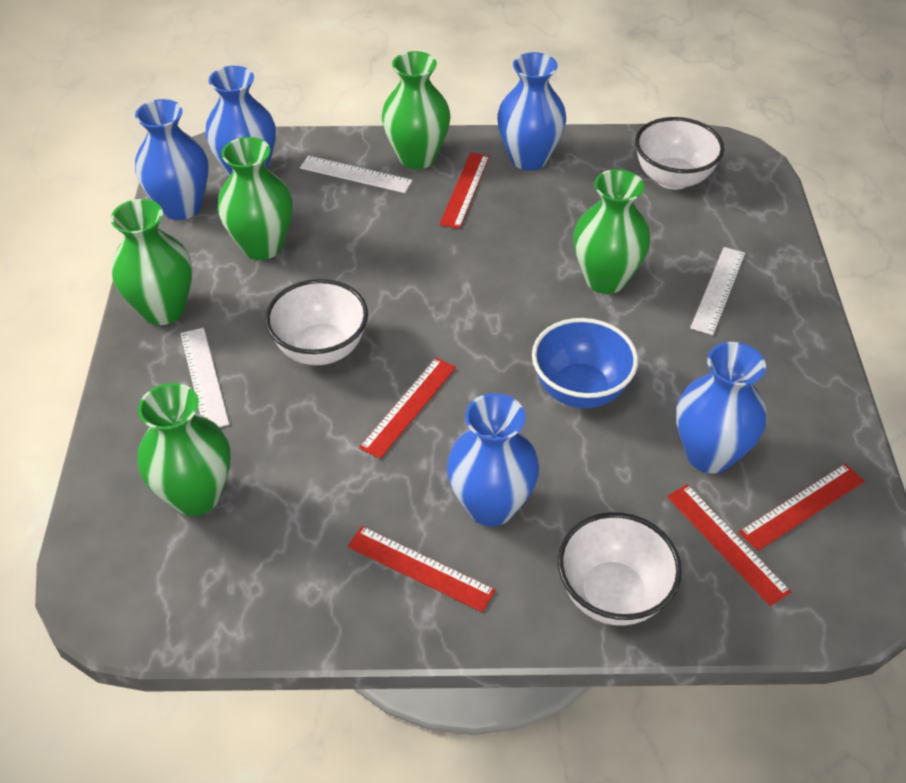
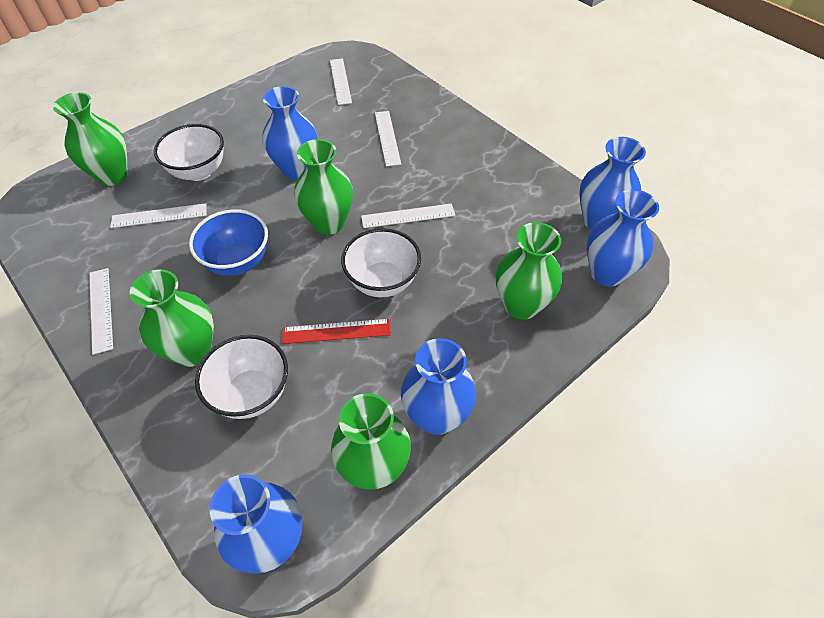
red ruler: 5 -> 1
white ruler: 3 -> 5

